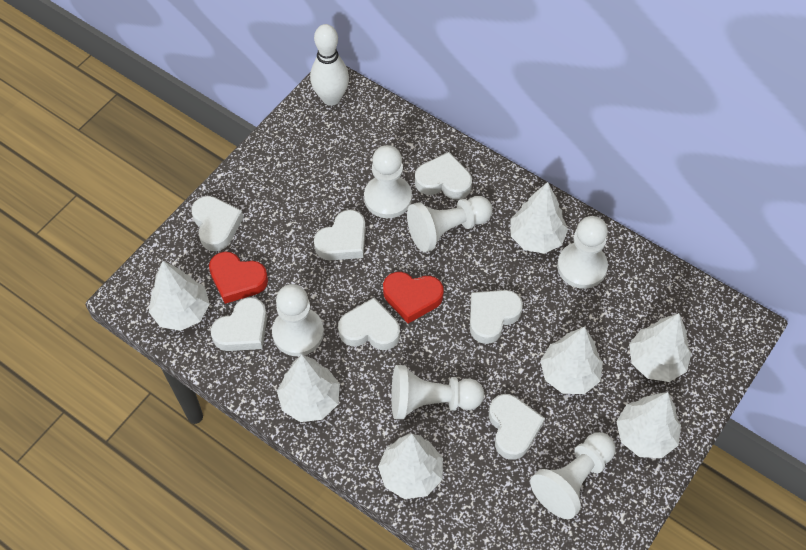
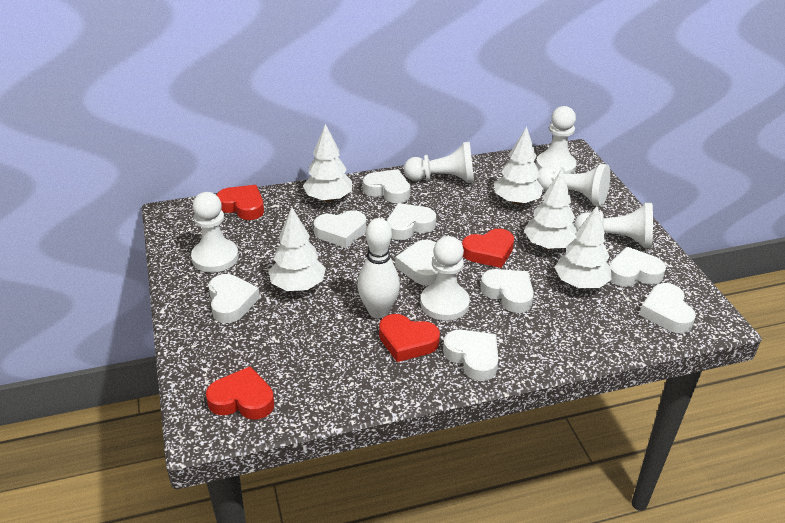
red heart: 2 -> 4
white heart: 7 -> 9
white tree: 7 -> 5

